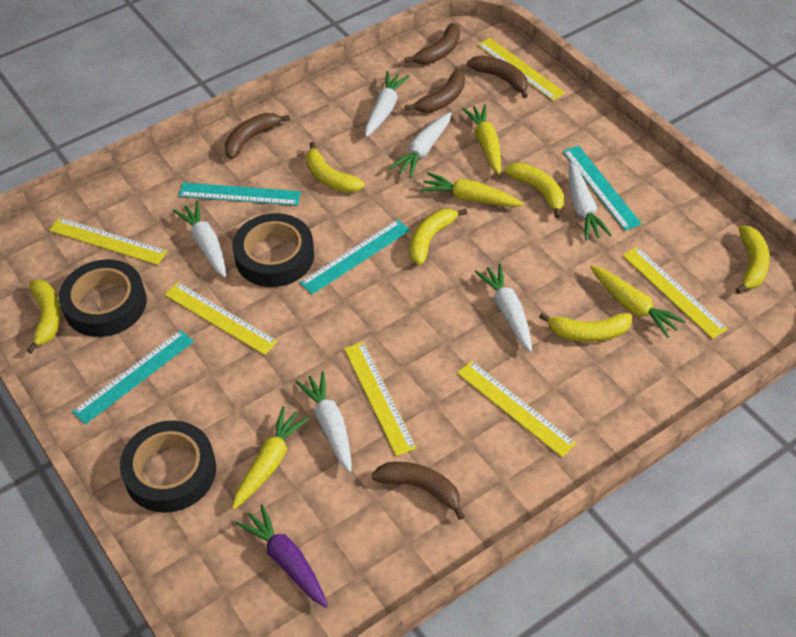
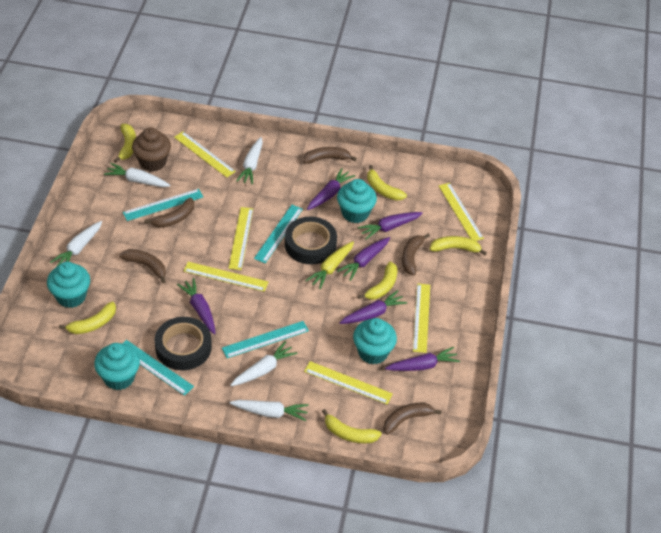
black tape: 3 -> 2
brown cupcake: 0 -> 1
purple carrot: 1 -> 6
turquoise cupcake: 0 -> 4
white carrot: 6 -> 5
yellow carrot: 4 -> 1

